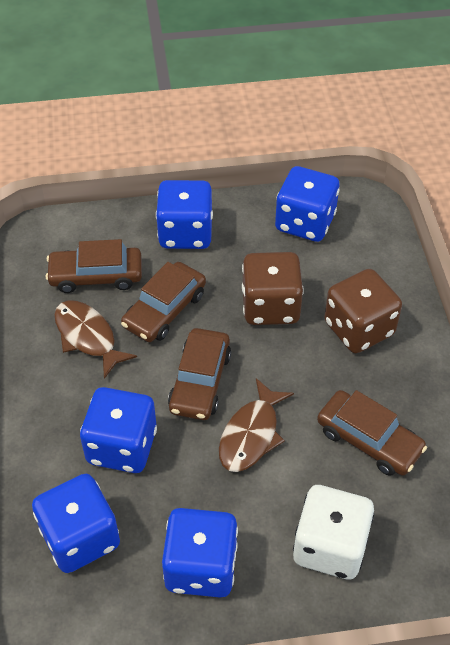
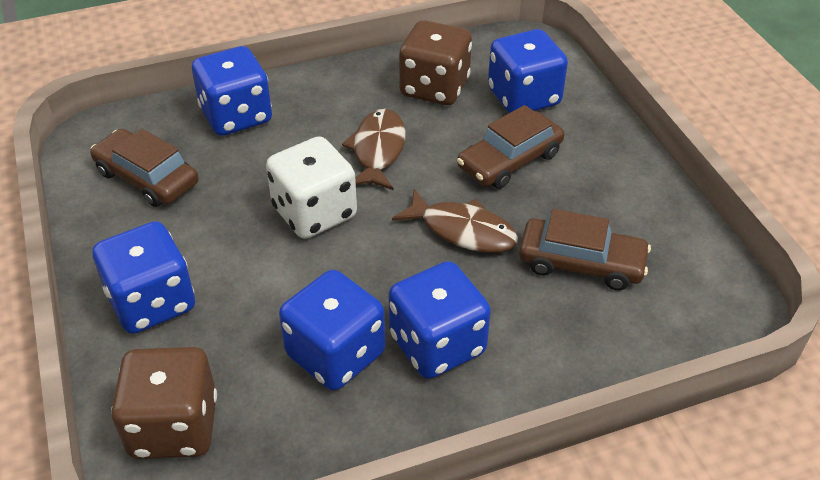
brown car: 4 -> 3

